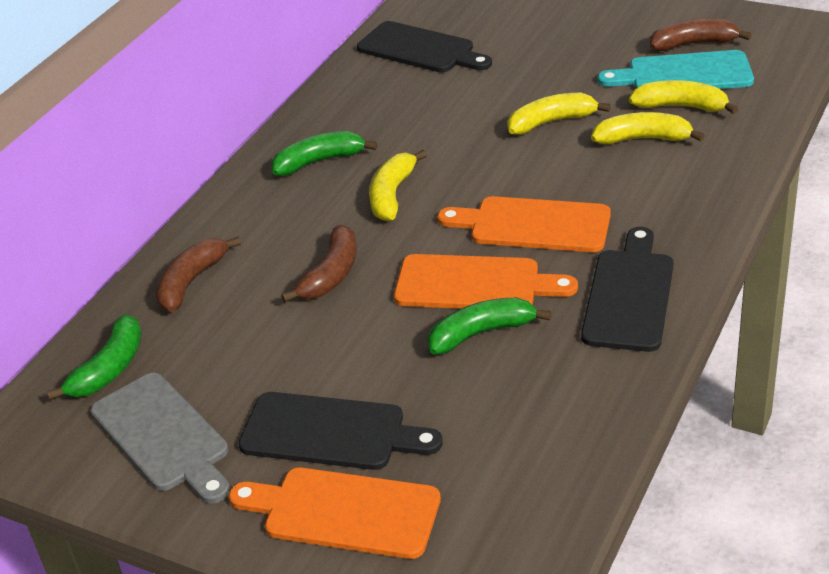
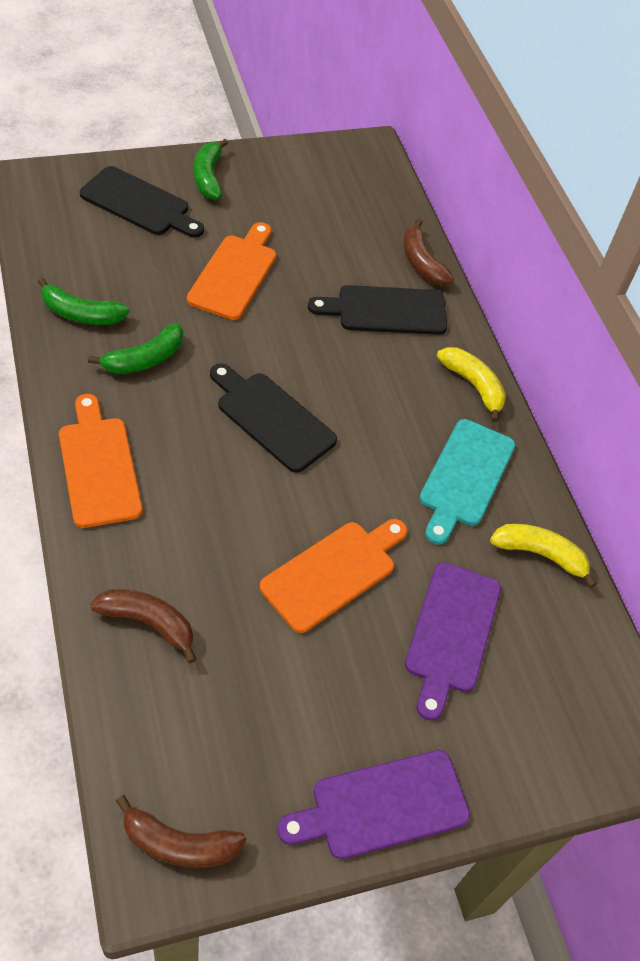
grey cutting board: 1 -> 0
purple cutting board: 0 -> 2
yellow banana: 4 -> 2

